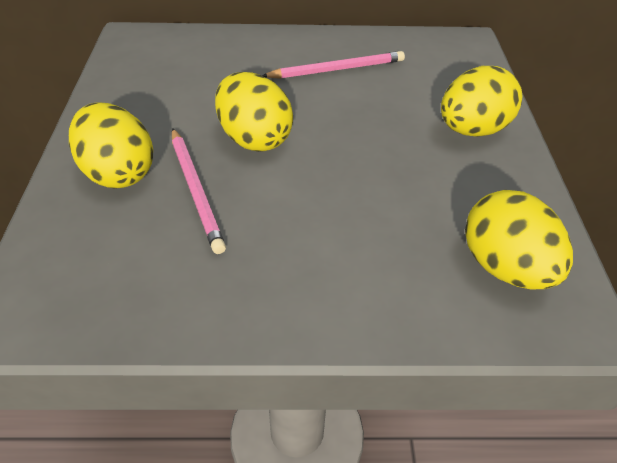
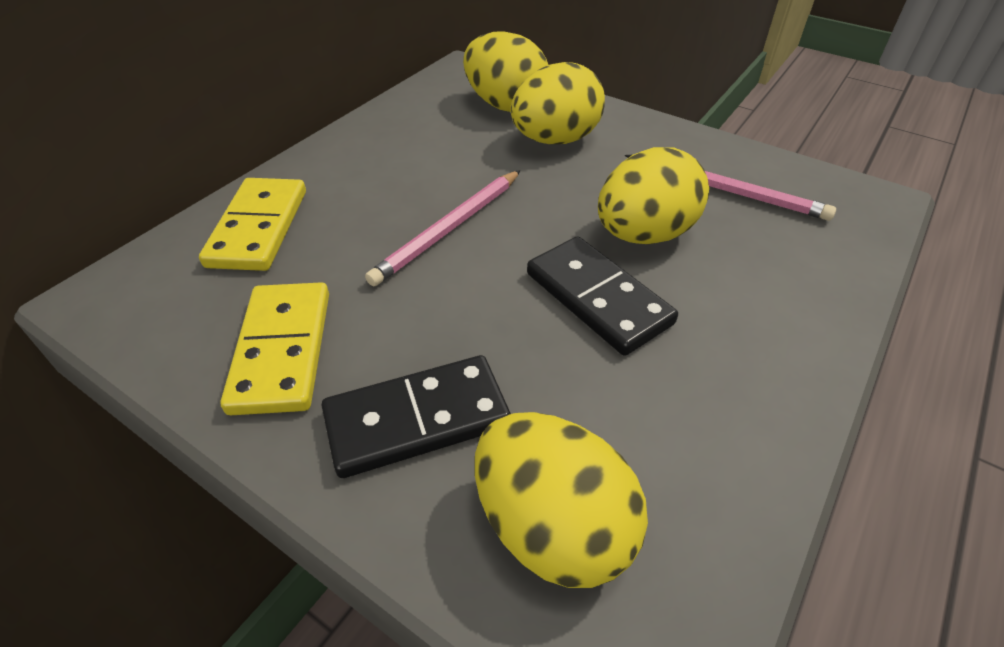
black domino: 0 -> 2
yellow domino: 0 -> 2

